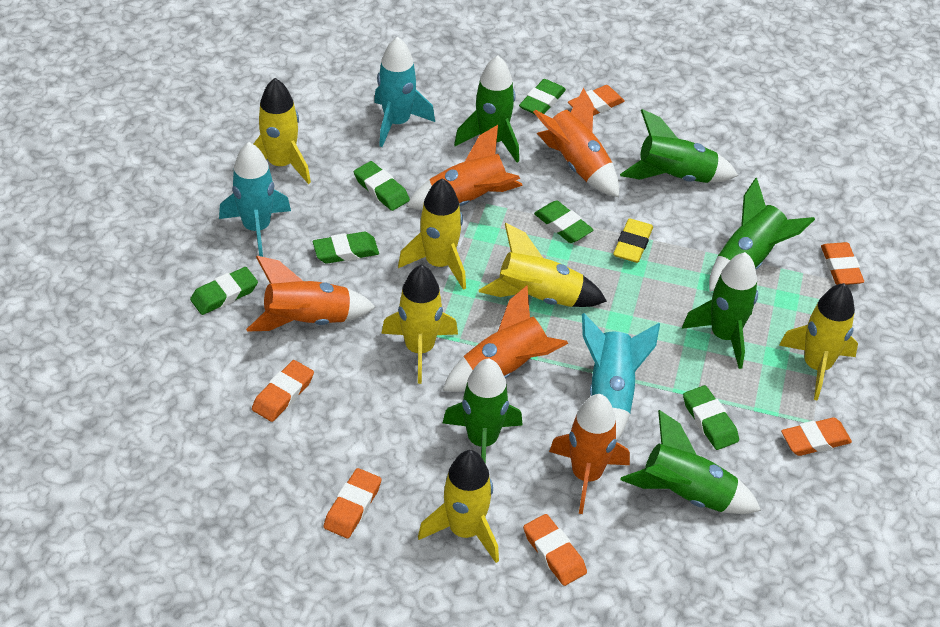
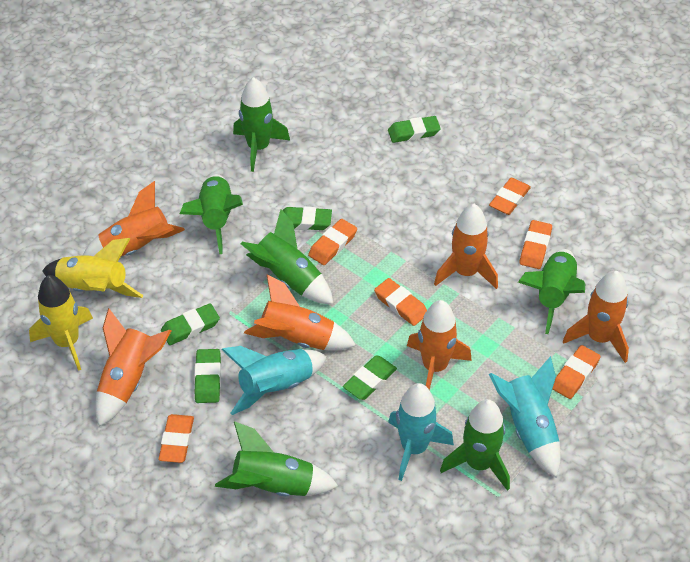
green eraser: 6 -> 5
orange rocket: 5 -> 6
yellow eraser: 1 -> 0
yellow rocket: 6 -> 2

